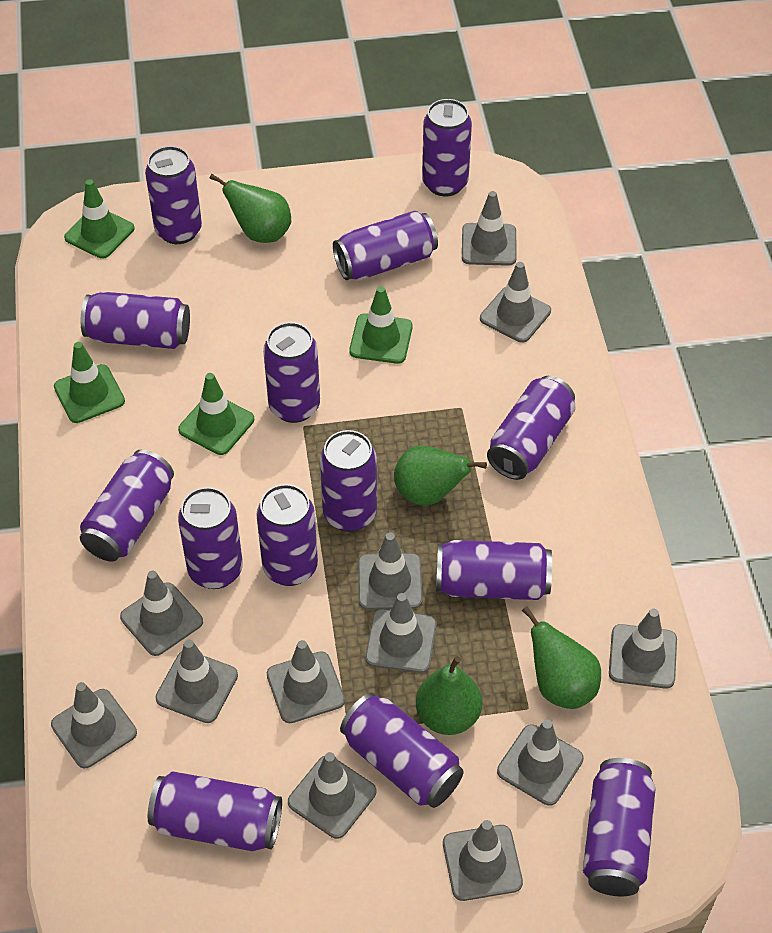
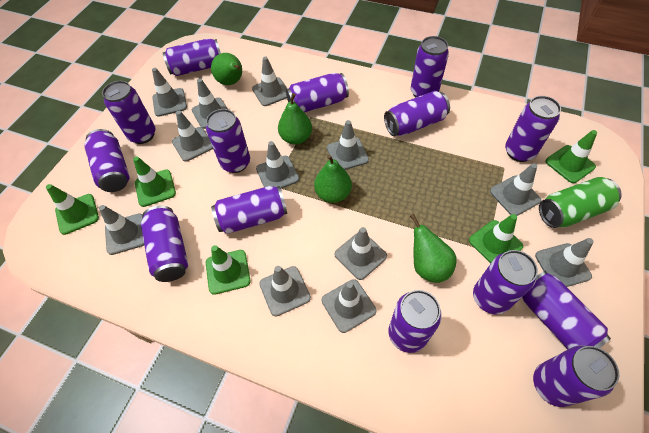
green can: 0 -> 1
green traffic cone: 4 -> 5

